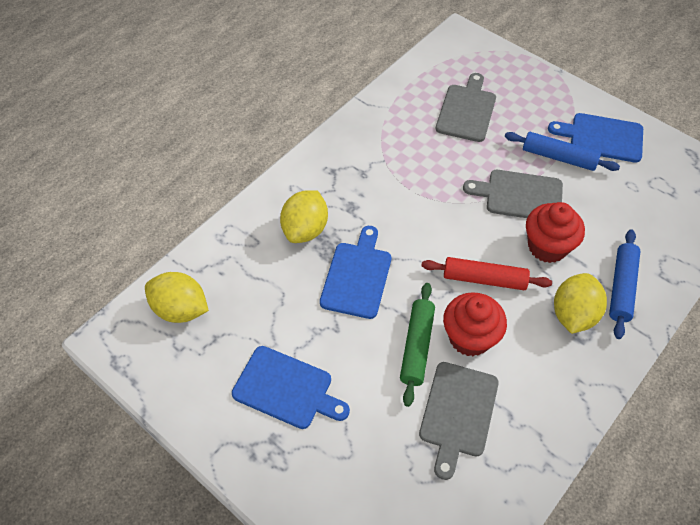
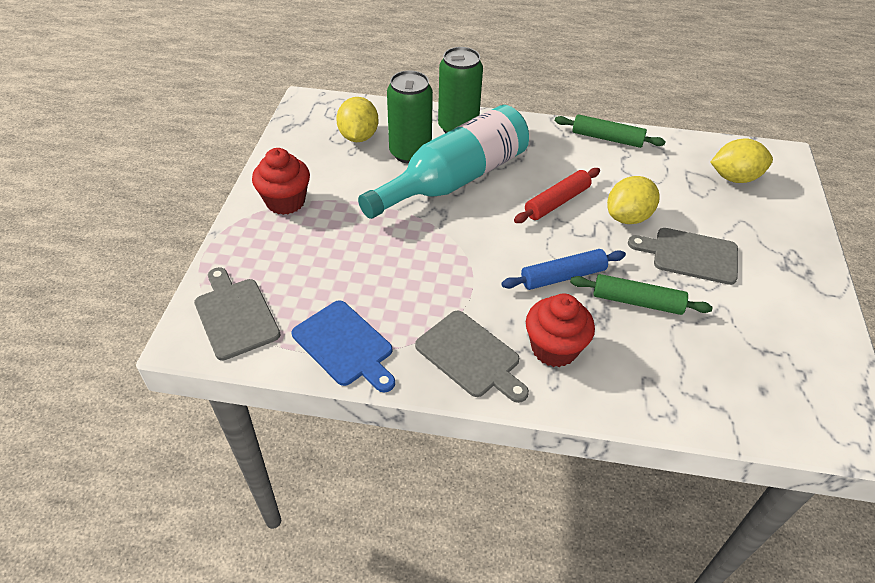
blue cutting board: 3 -> 1
blue rolling pin: 2 -> 1
green can: 0 -> 2
green rolling pin: 1 -> 2
turquoise bottle: 0 -> 1

